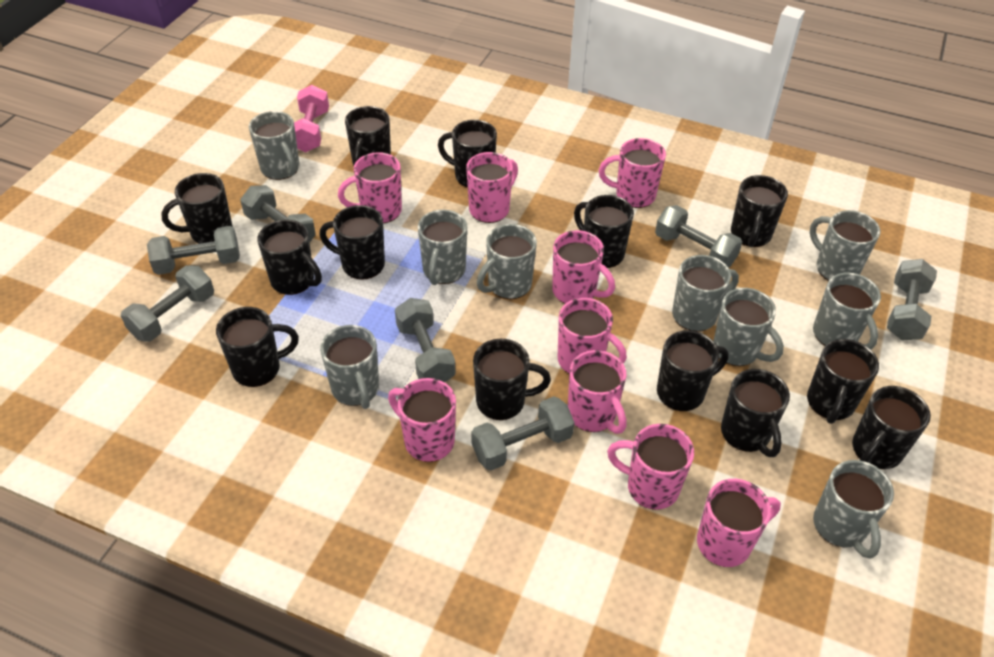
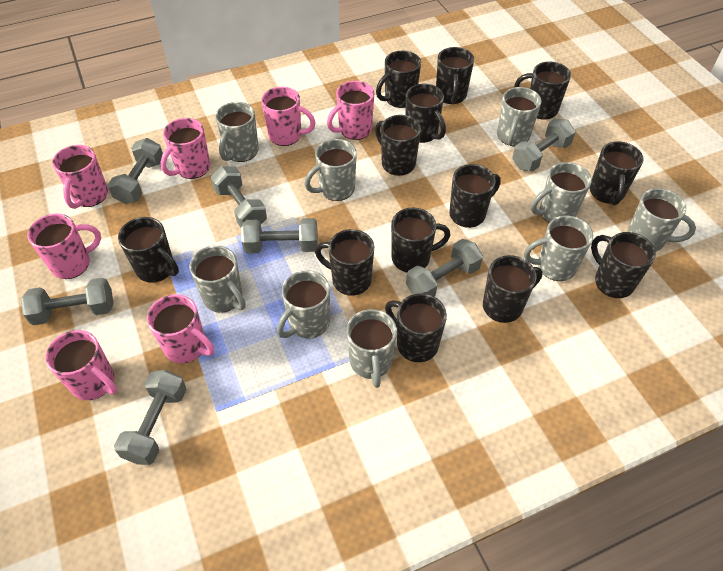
pink dumbbell: 1 -> 0
pink mug: 9 -> 7

